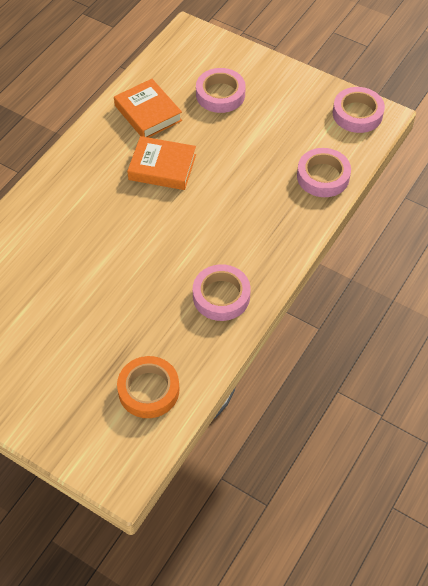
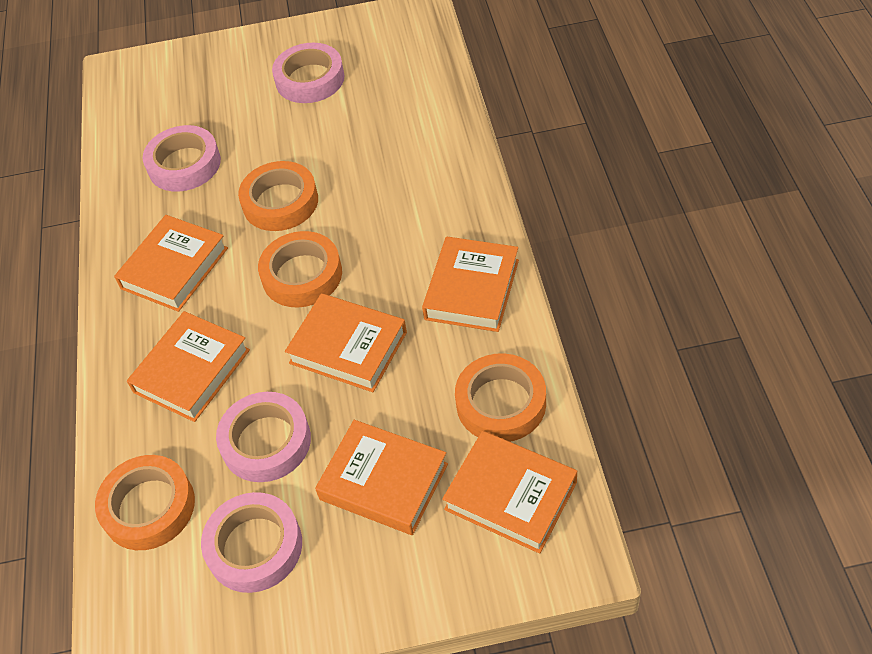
orange book: 2 -> 6
orange tape: 1 -> 4

